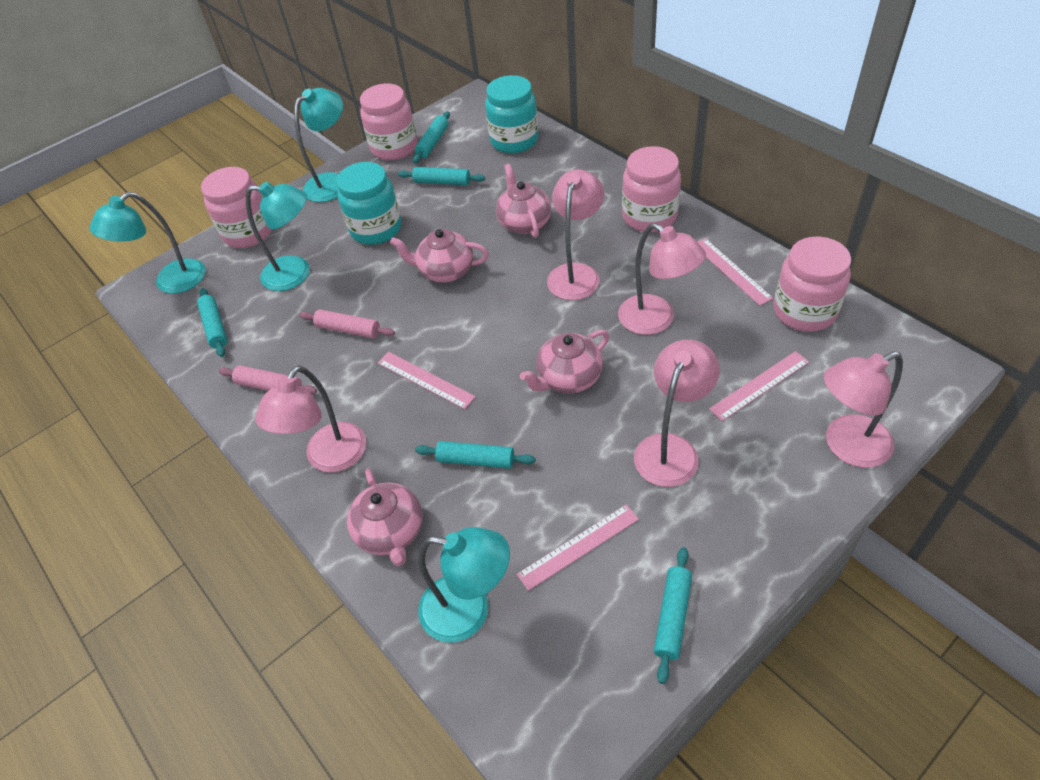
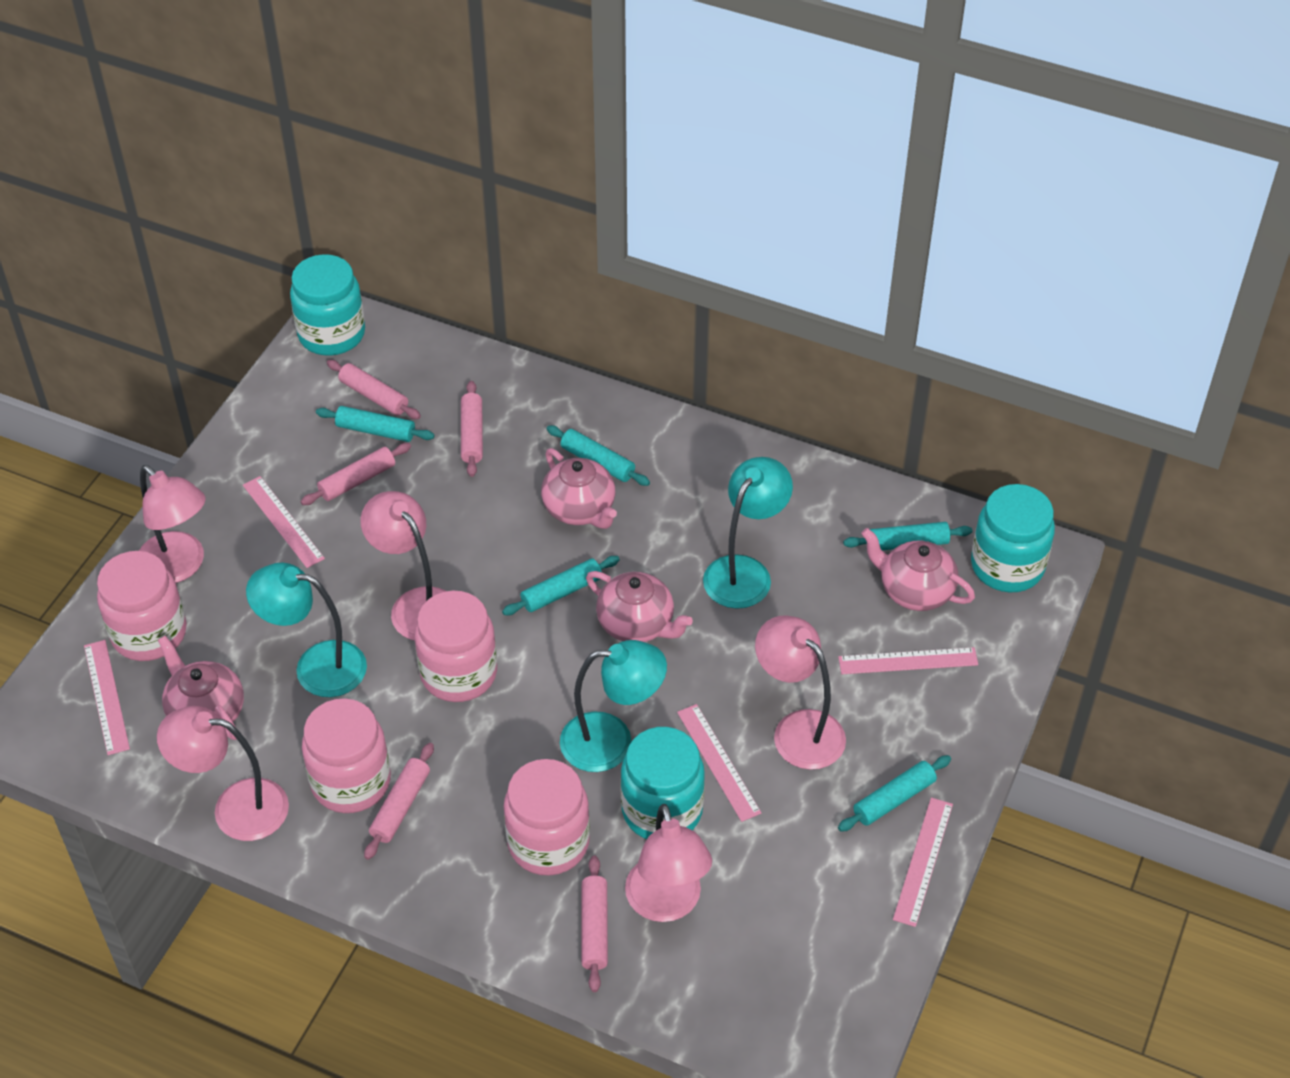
pink rolling pin: 2 -> 5
pink ruler: 4 -> 5
turquoise jar: 2 -> 3
turquoise lamp: 4 -> 3

